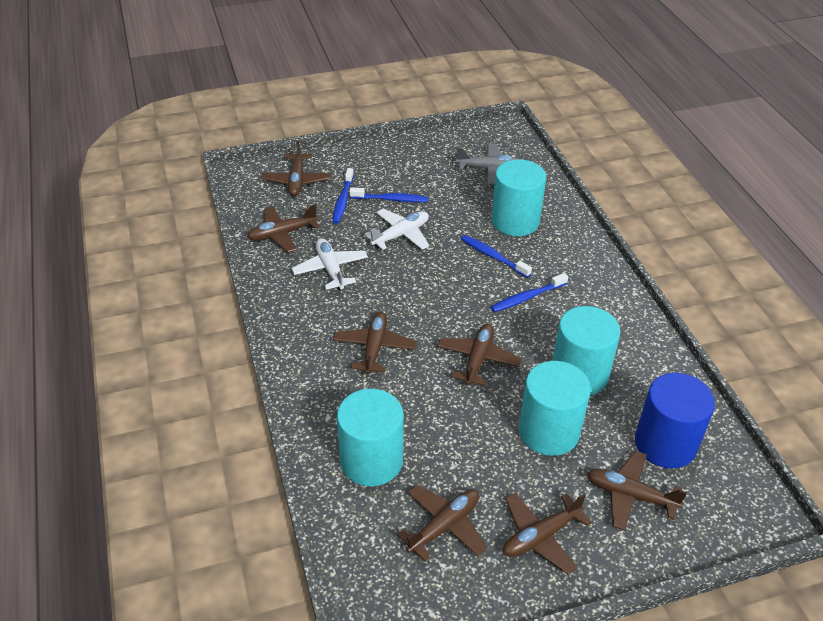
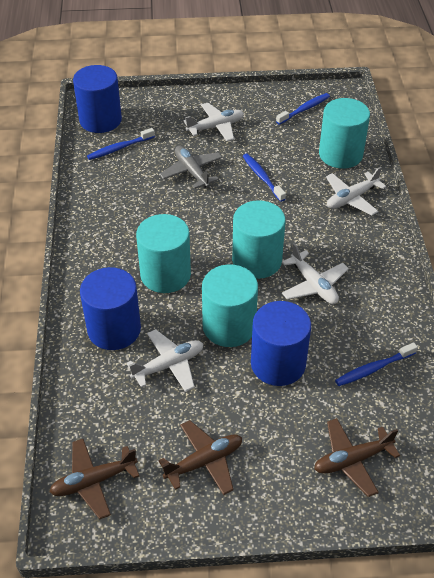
blue cylinder: 1 -> 3
brown plane: 7 -> 3
white plane: 2 -> 4

